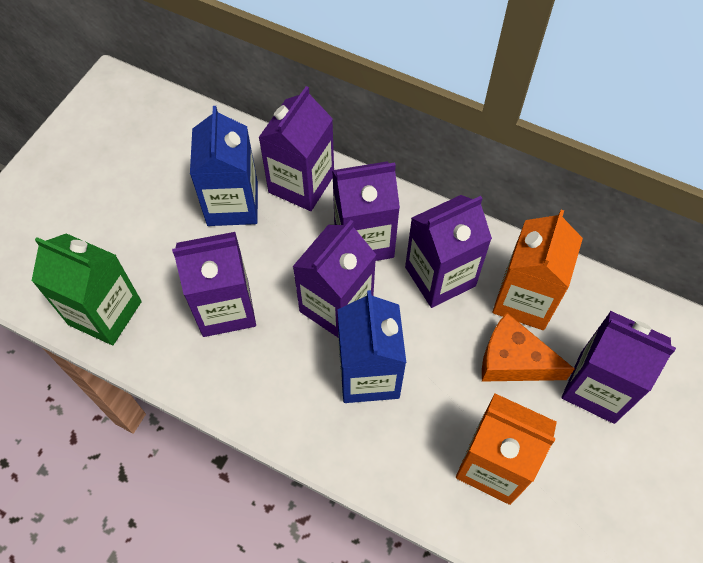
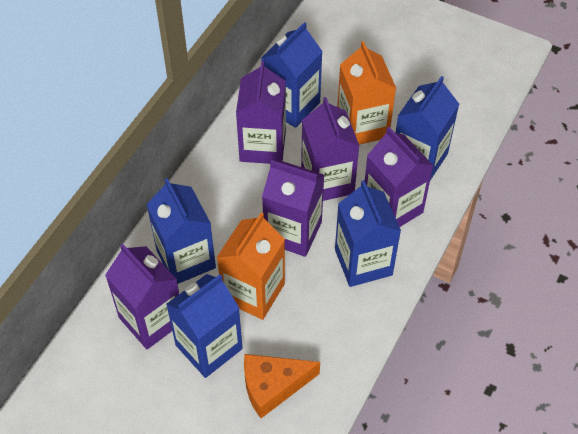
blue carton: 2 -> 5
green carton: 1 -> 0
purple carton: 6 -> 5

